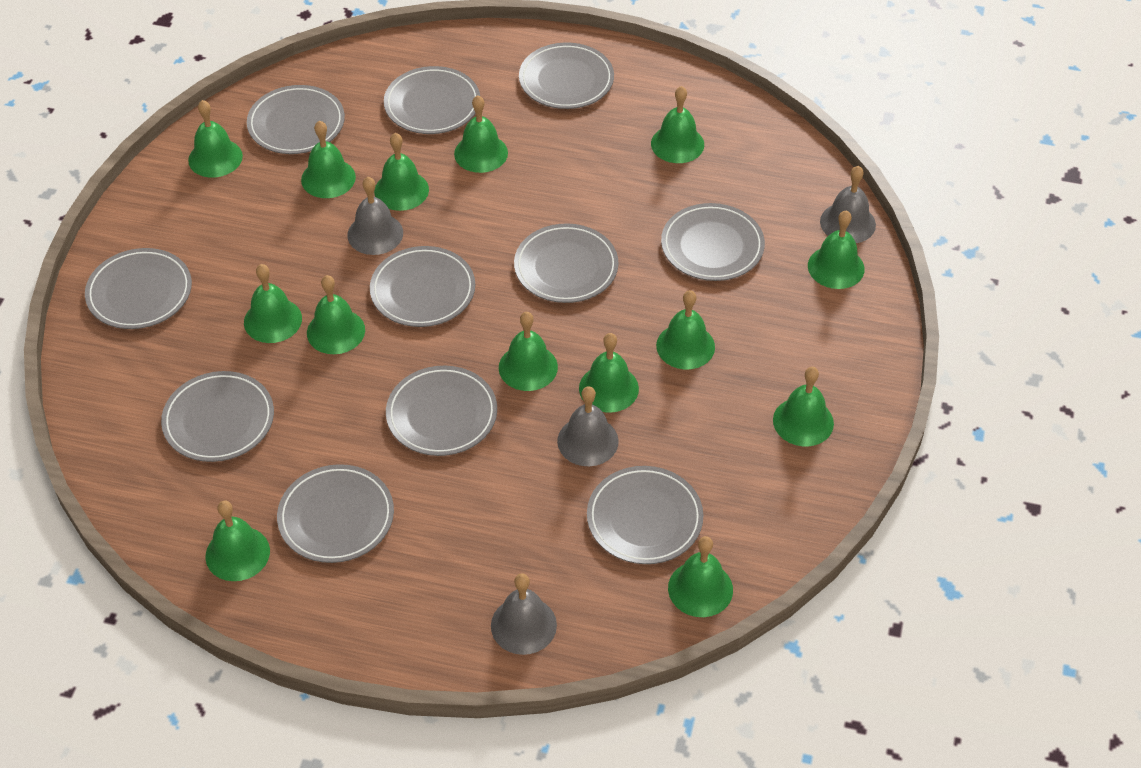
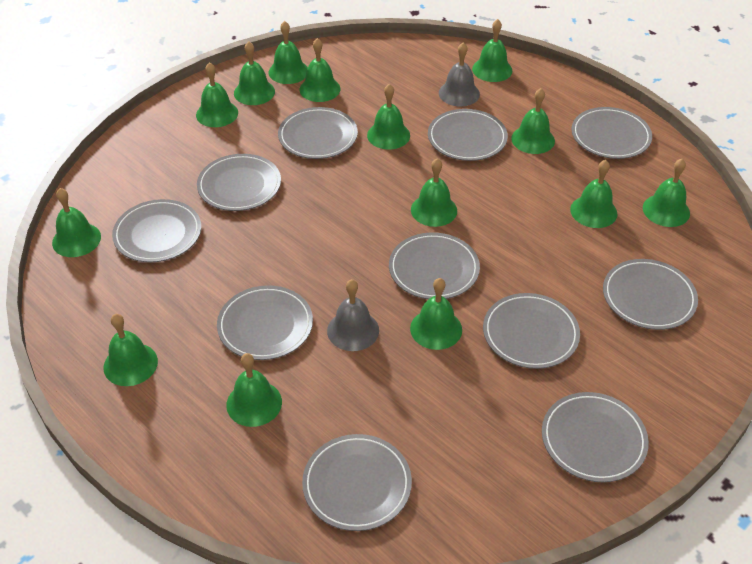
grey bell: 4 -> 2

